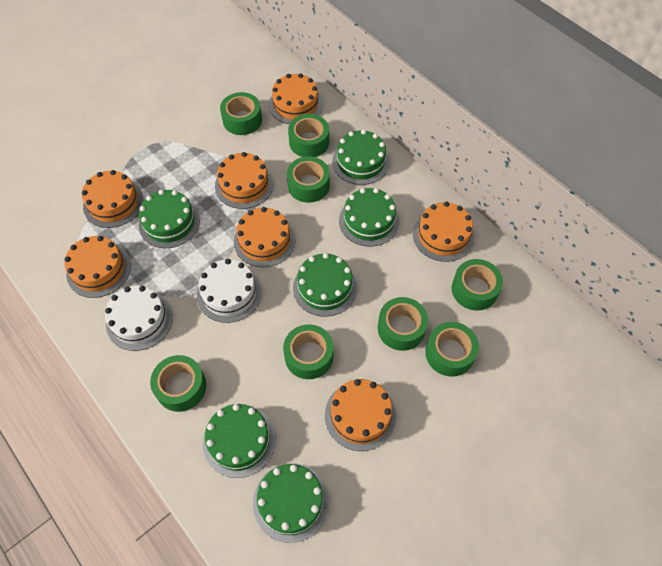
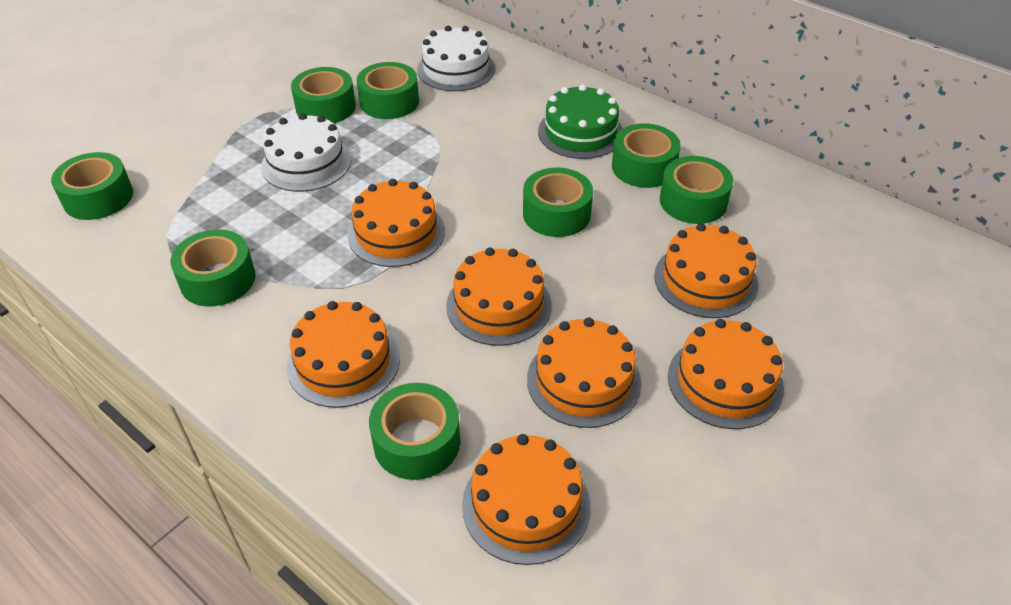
green cake: 6 -> 1

